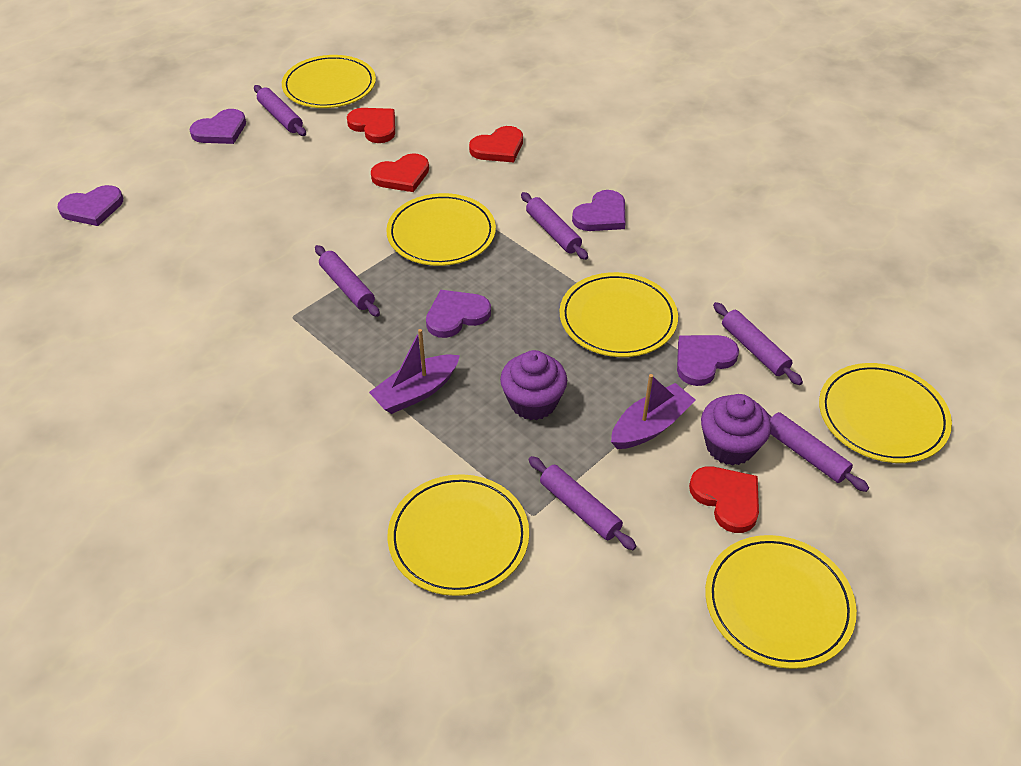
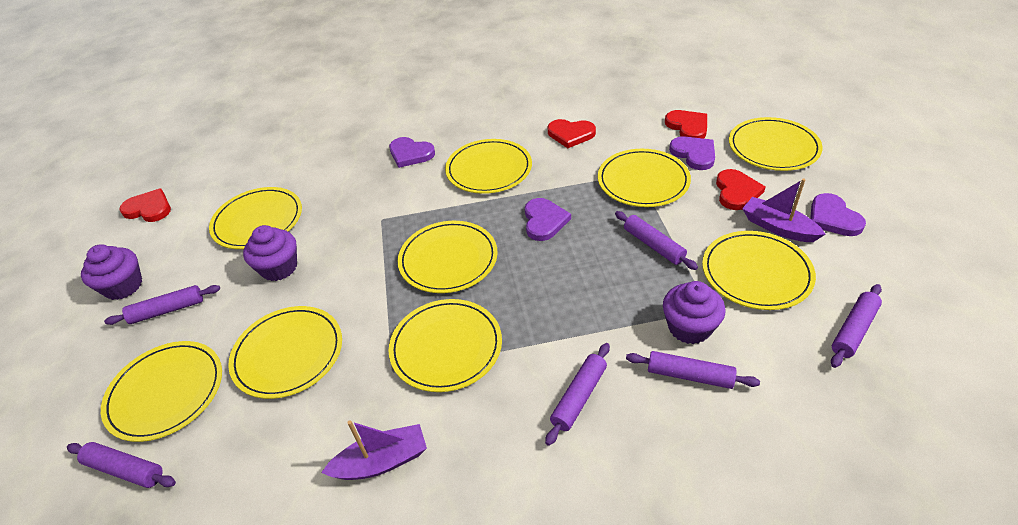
purple cupcake: 2 -> 3
purple heart: 5 -> 4
yellow plate: 6 -> 9

